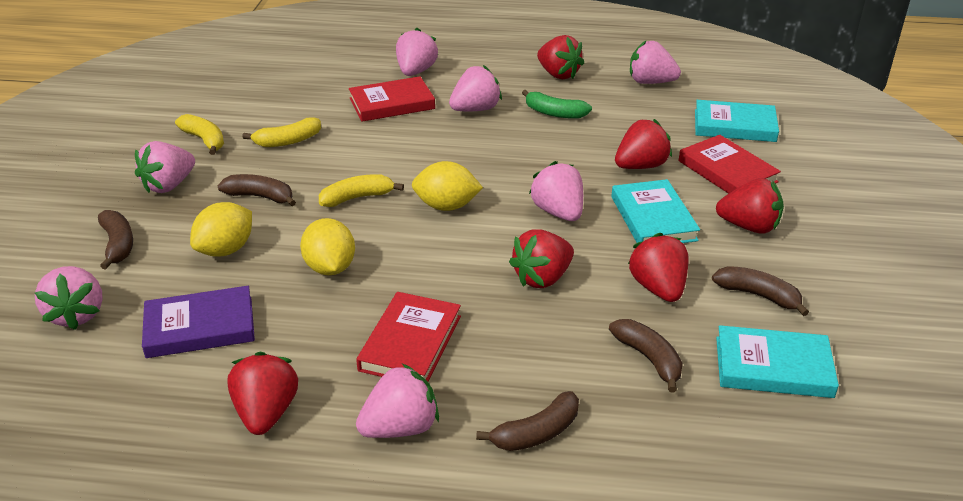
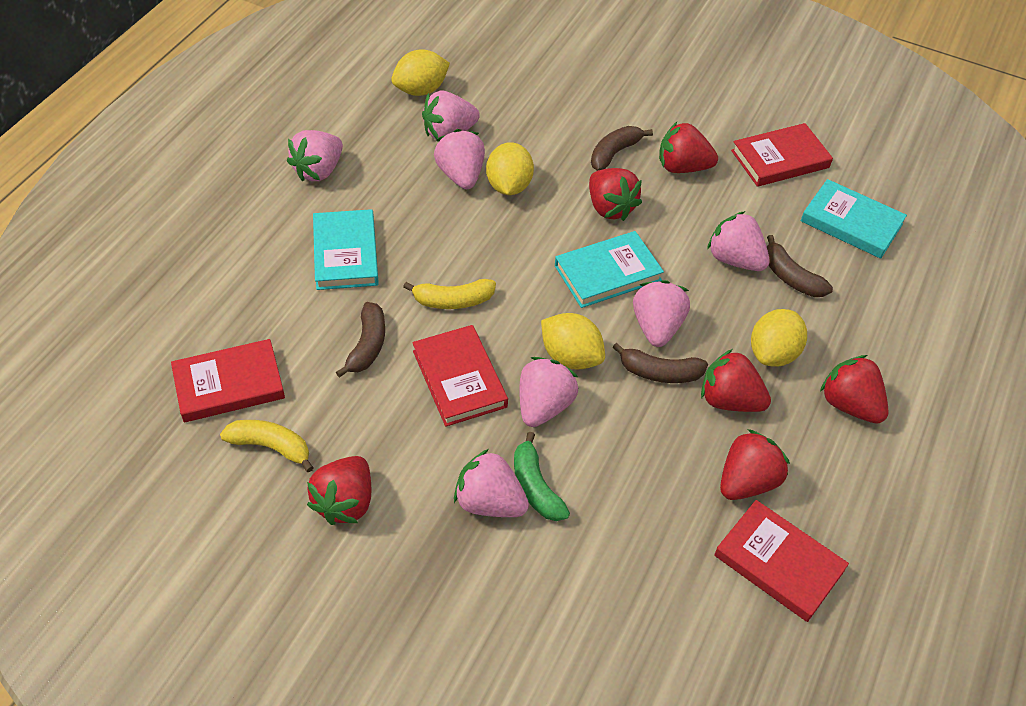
brown banana: 5 -> 4
purple book: 1 -> 0
red book: 3 -> 4
yellow banana: 3 -> 2
yellow lemon: 3 -> 4

